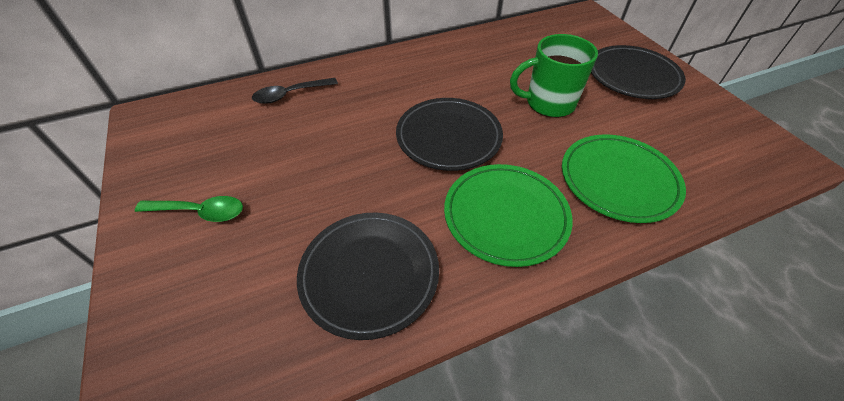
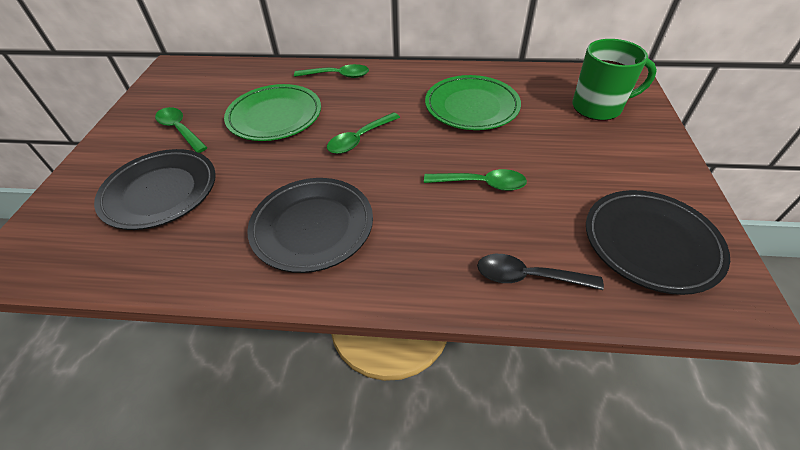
green spoon: 1 -> 4

